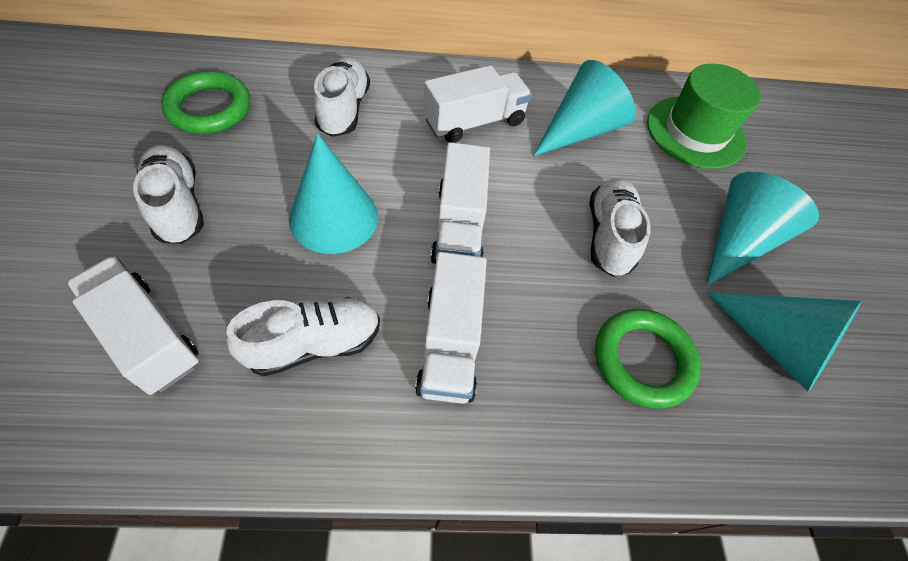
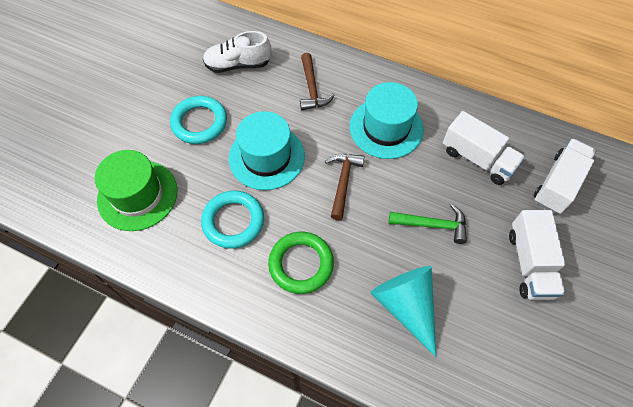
brown hammer: 0 -> 2
green hammer: 0 -> 1
green ring: 2 -> 1
turquoise cone: 4 -> 1
turquoise hat: 0 -> 2
turquoise ring: 0 -> 2
white shoe: 4 -> 1
white truck: 4 -> 3

